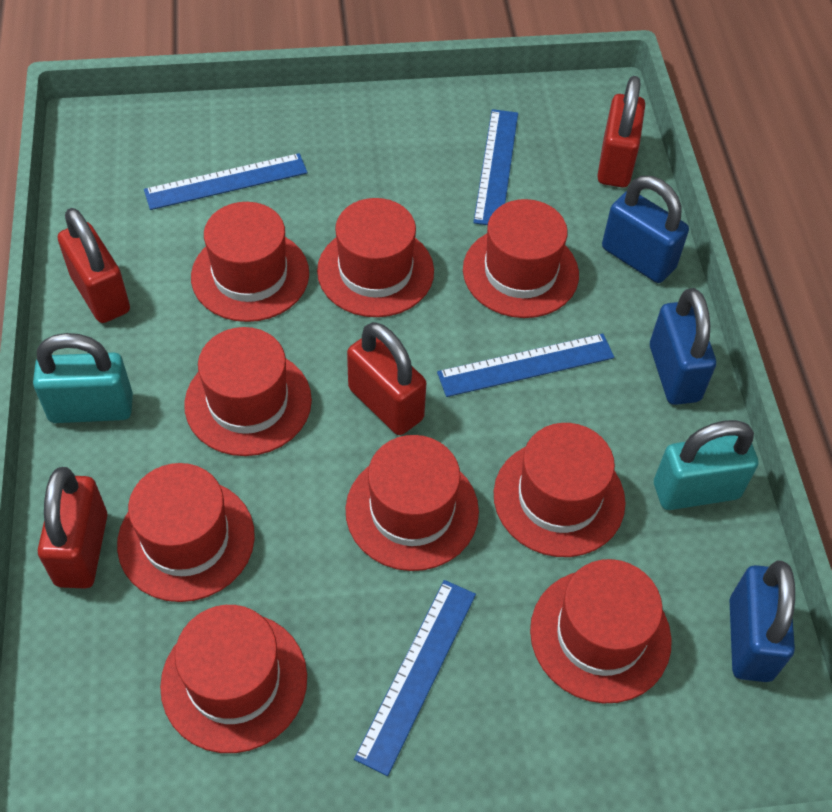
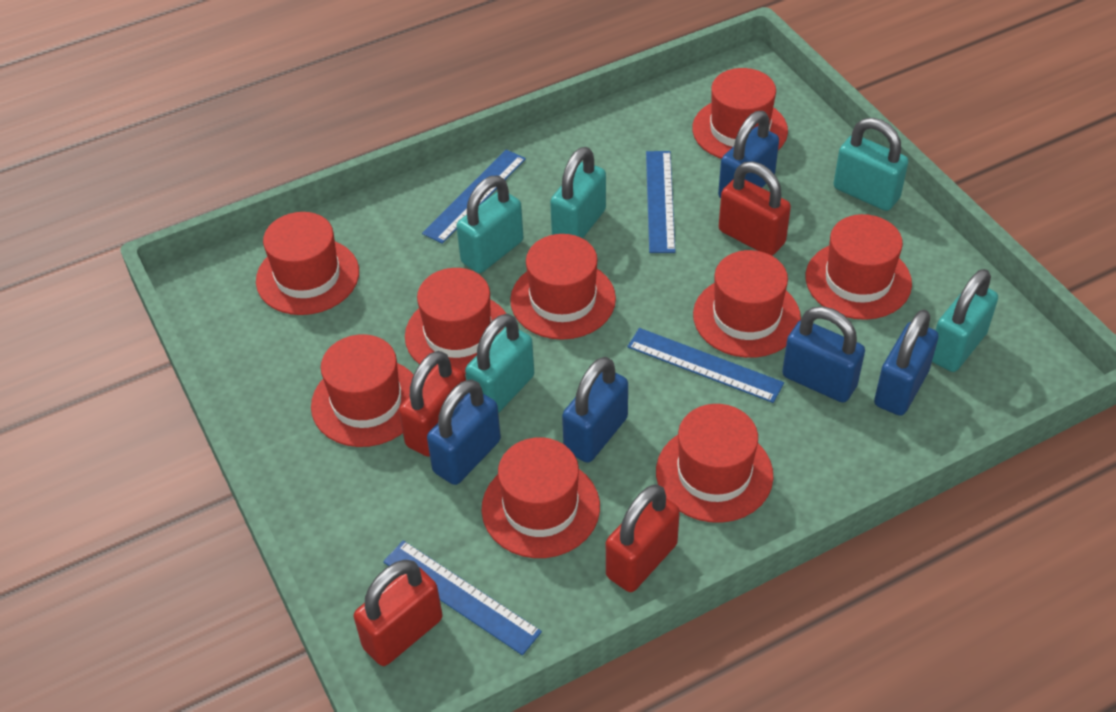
blue padlock: 3 -> 5
turquoise padlock: 2 -> 5

